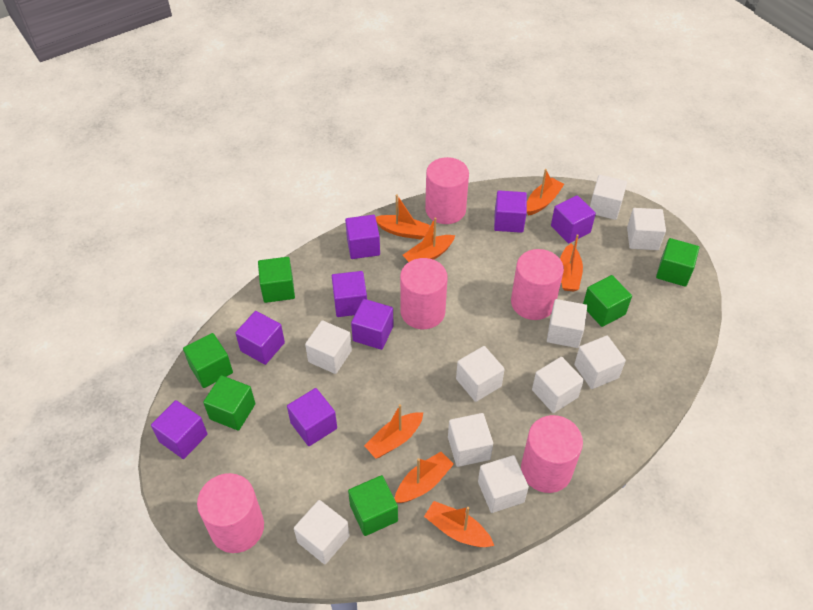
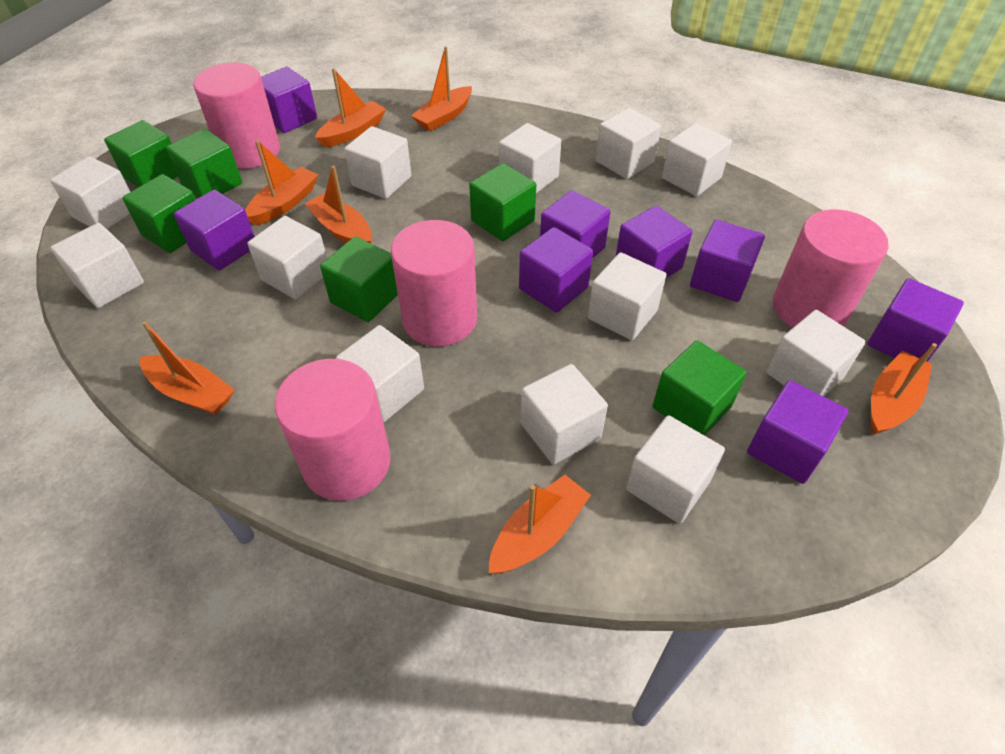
pink cylinder: 5 -> 4
white cube: 10 -> 12

